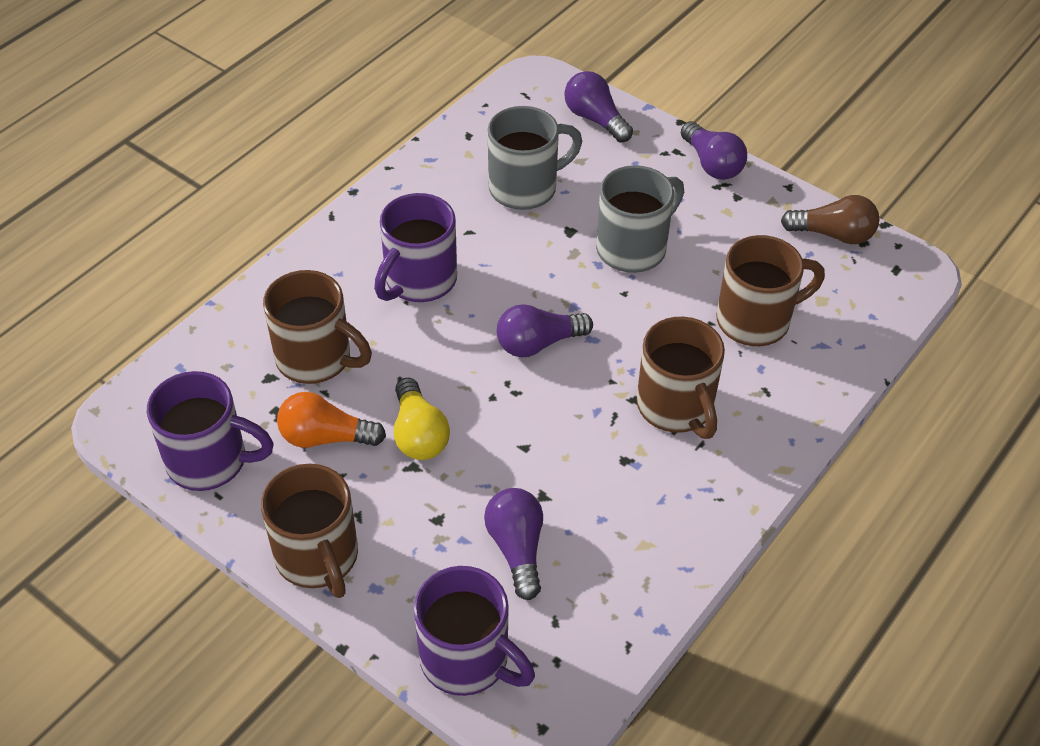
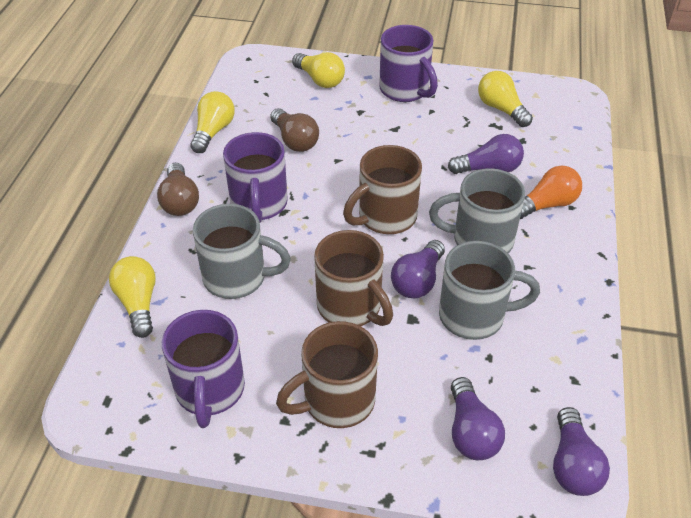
brown light bulb: 1 -> 2
brown mug: 4 -> 3
grey mug: 2 -> 3
yellow light bulb: 1 -> 4

